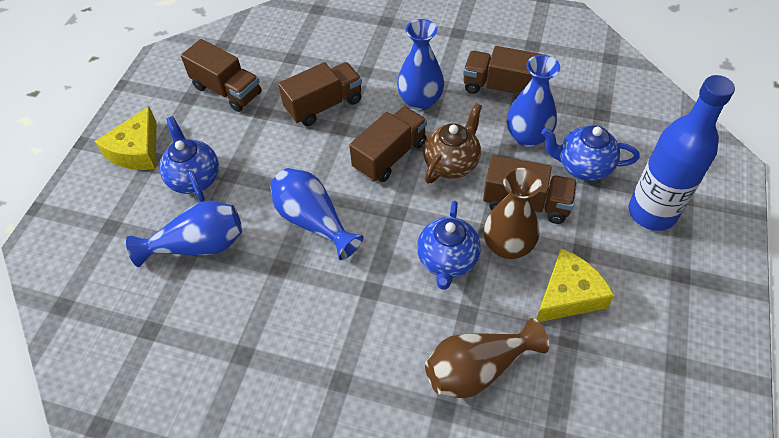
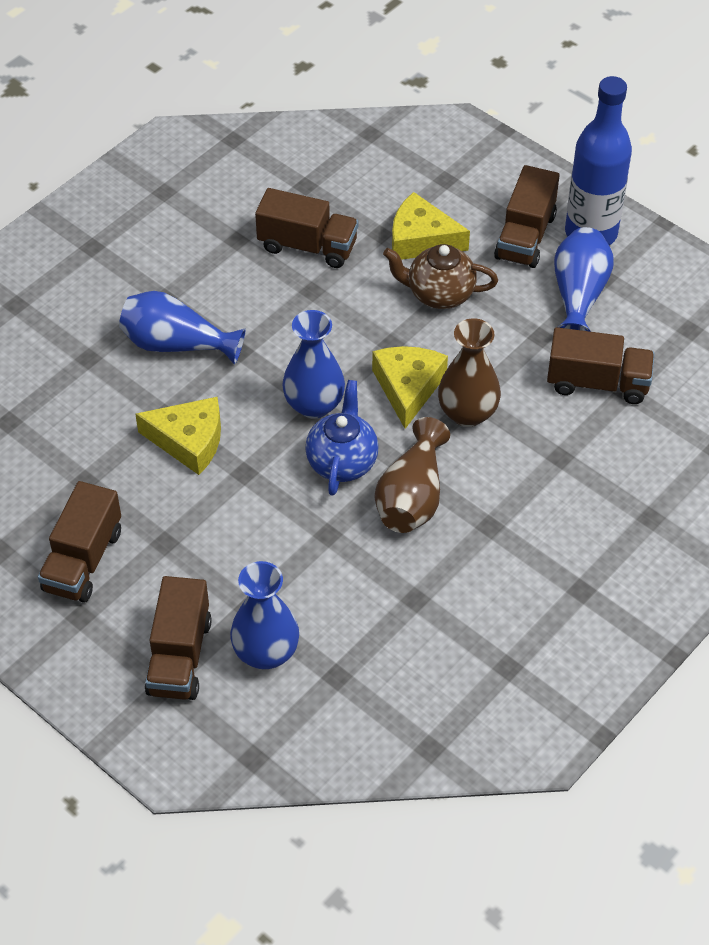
blue teapot: 3 -> 1
yellow cheese: 2 -> 3

